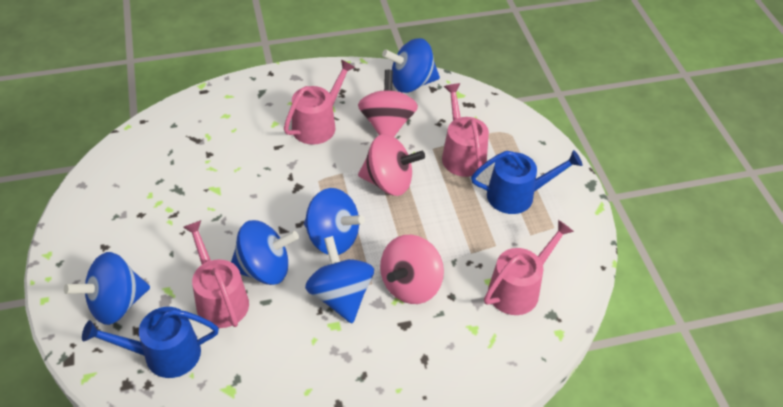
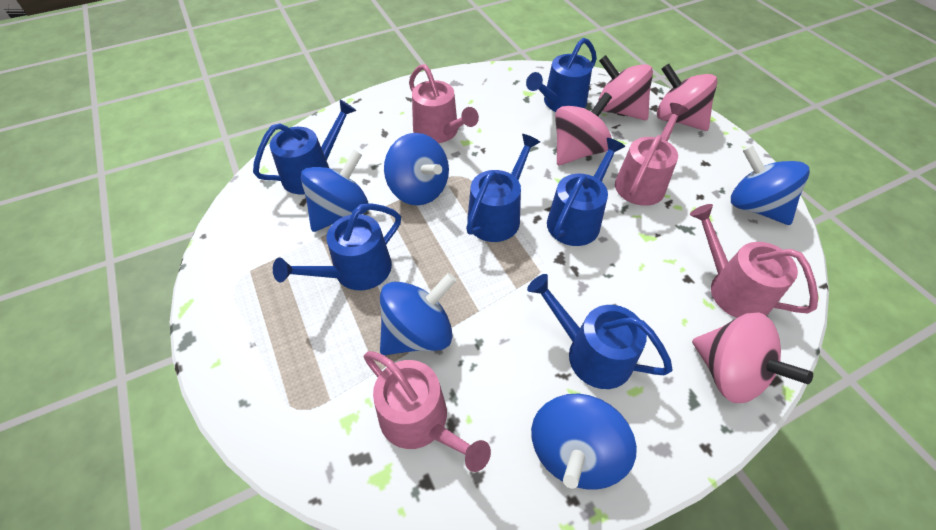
blue watering can: 2 -> 6
pink spinning top: 3 -> 4

